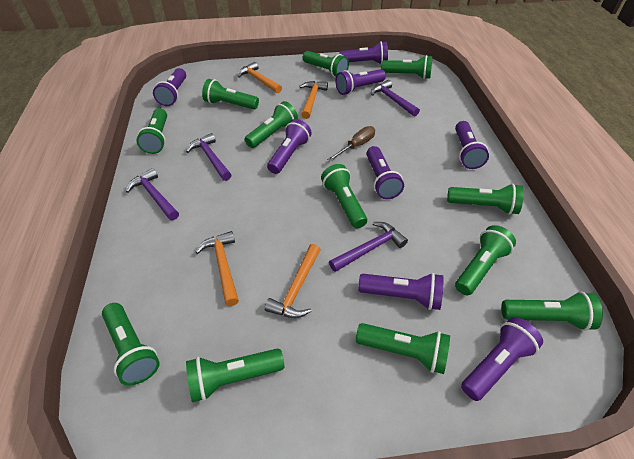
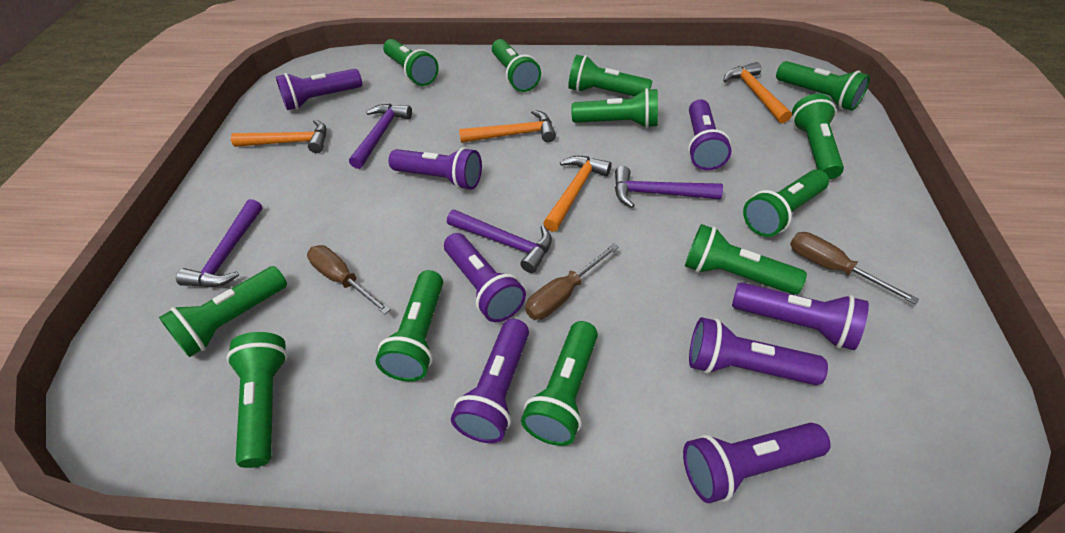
brown screwdriver: 1 -> 3

